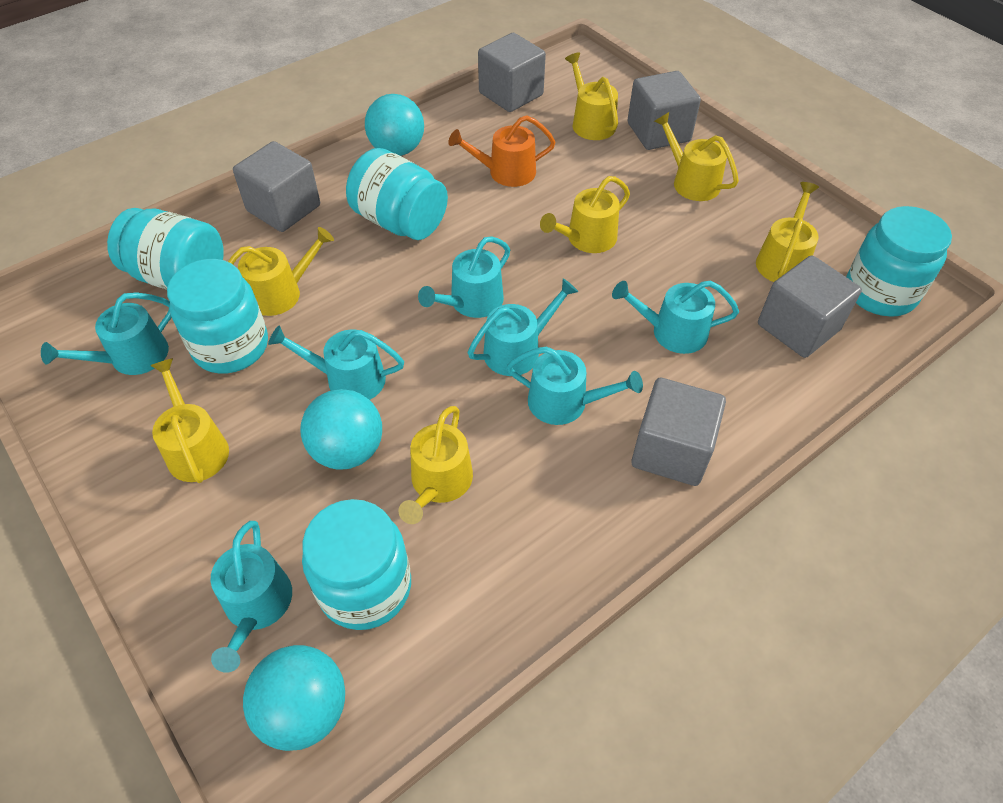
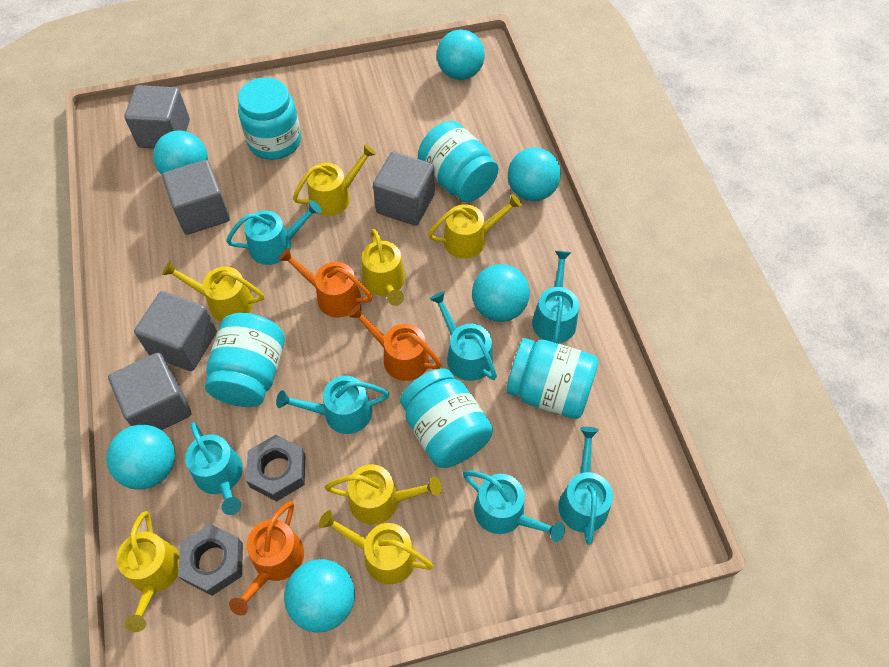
grey nut: 0 -> 2
orange watering can: 1 -> 3
turquoise ball: 3 -> 6

